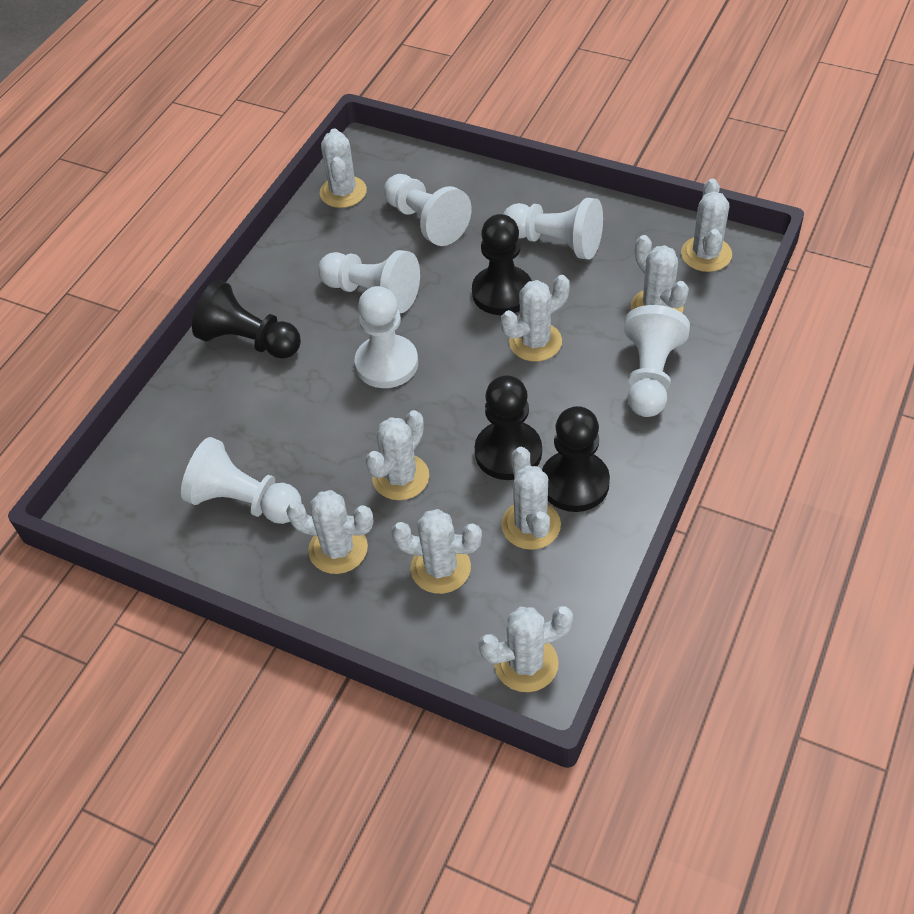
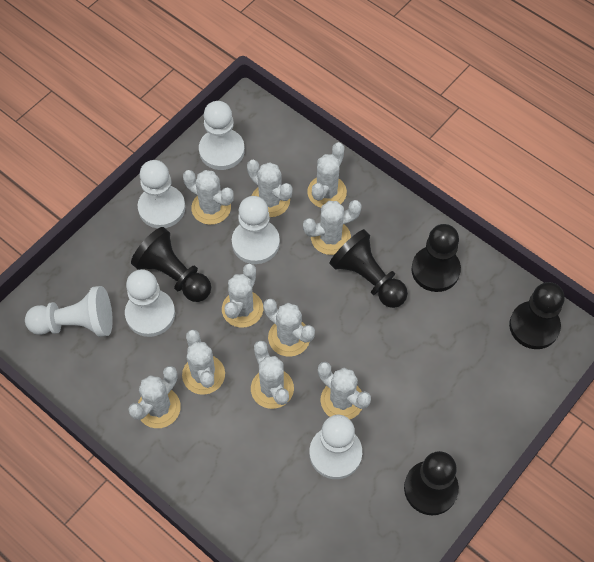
black pawn: 4 -> 5
white cactus: 9 -> 10

